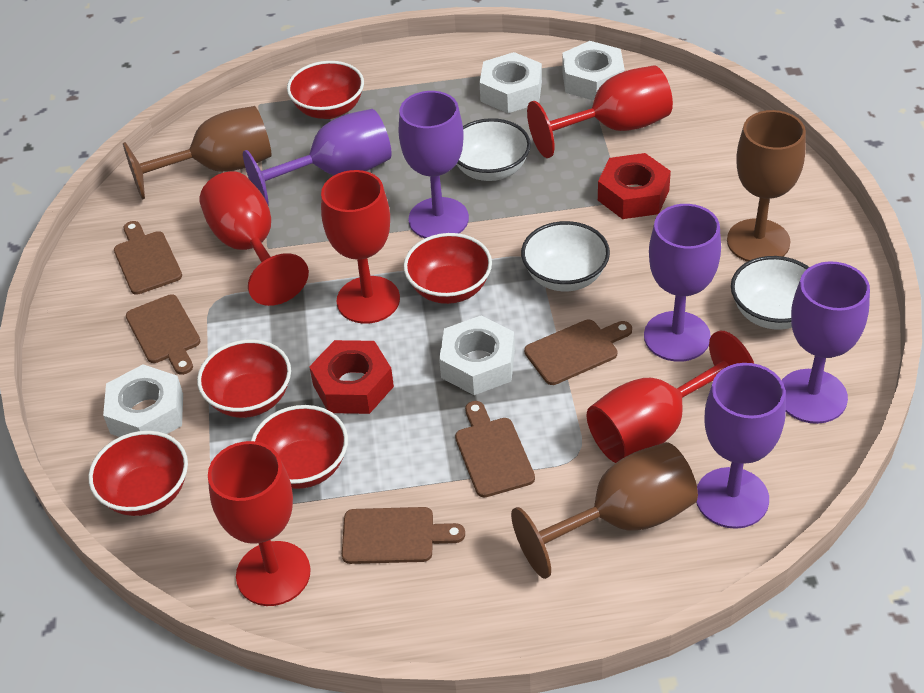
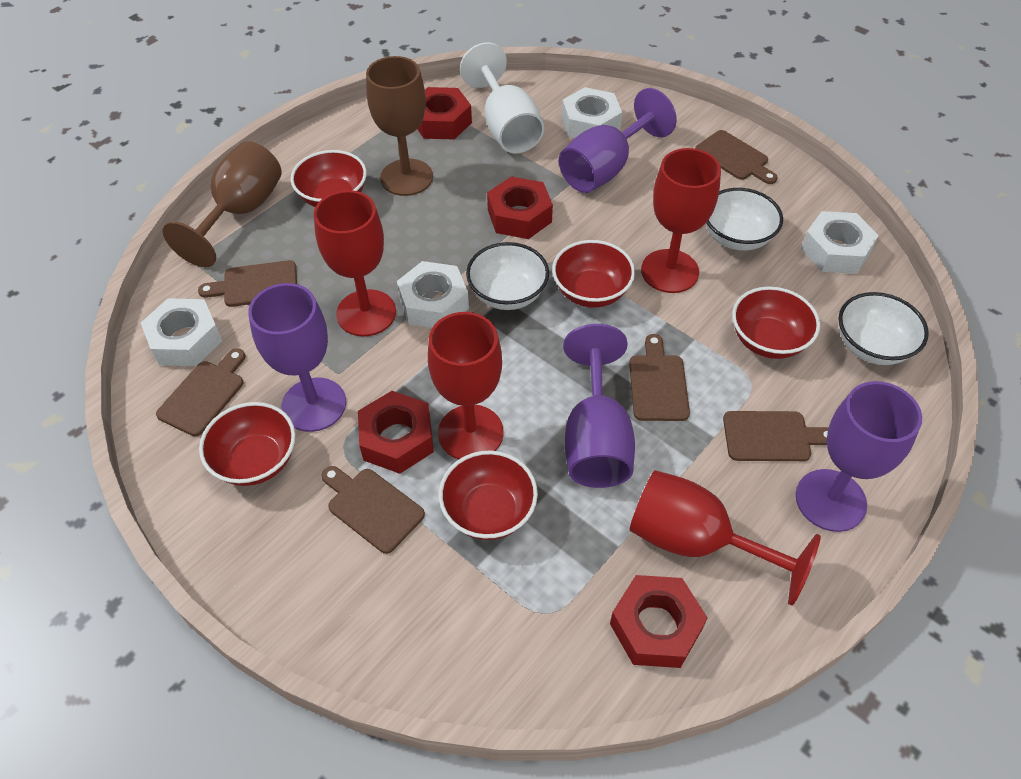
brown cutting board: 5 -> 6
brown goblet: 3 -> 2
purple goblet: 5 -> 4
red goblet: 5 -> 4
red nut: 2 -> 4
white goblet: 0 -> 1

